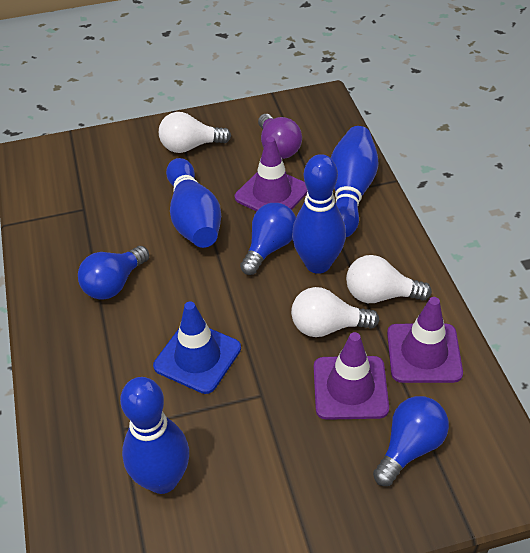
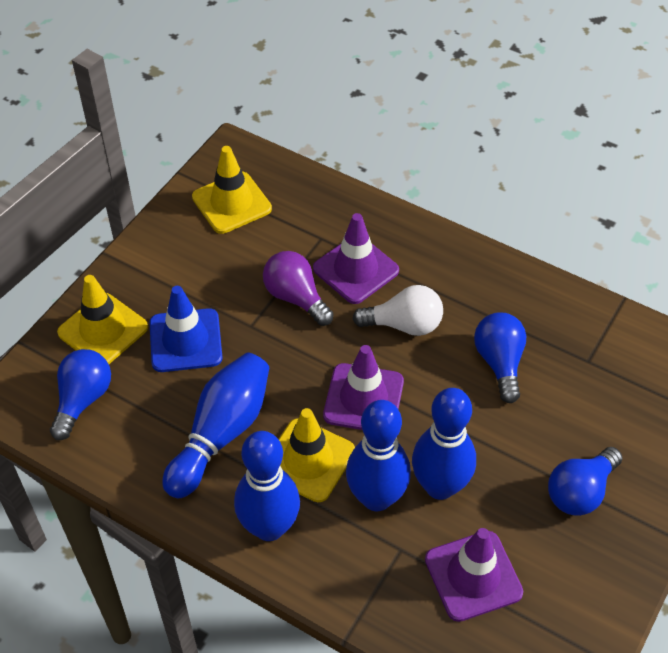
white light bulb: 3 -> 1
yellow traffic cone: 0 -> 3

